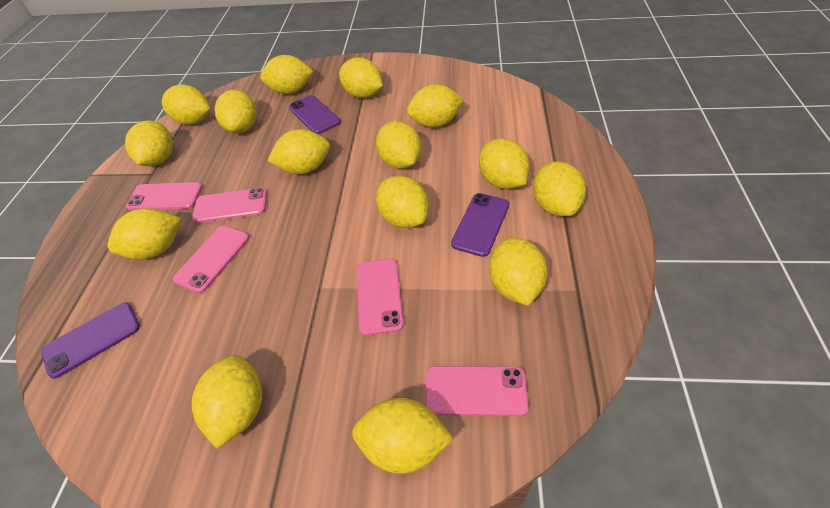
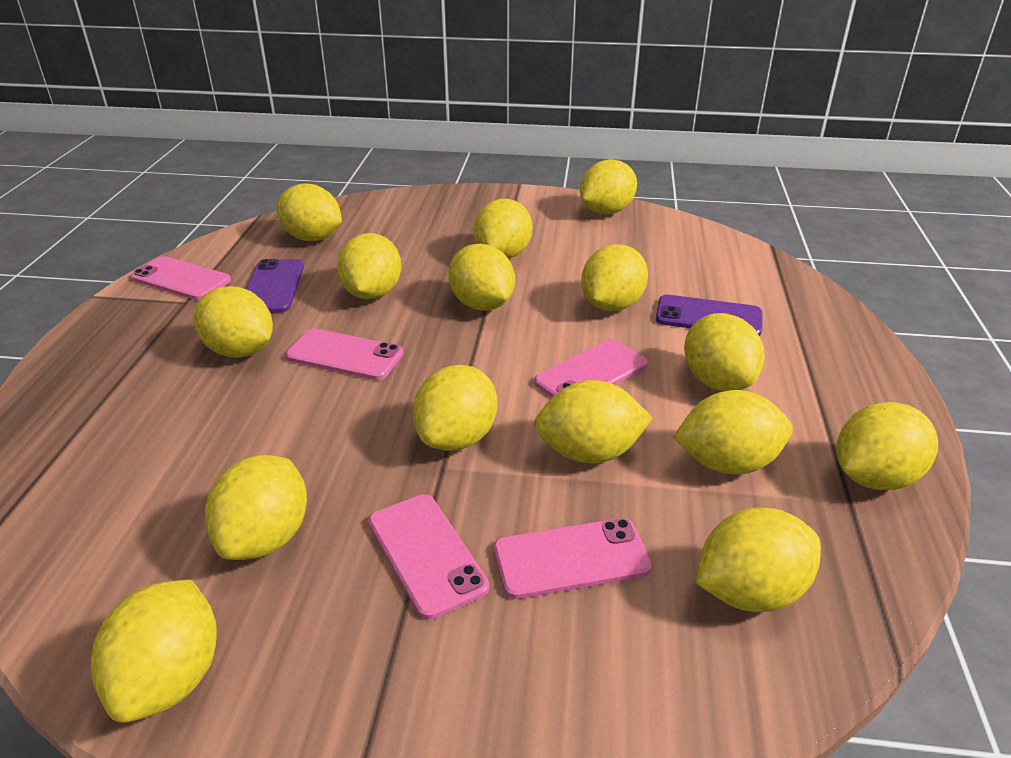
purple phone: 3 -> 2

